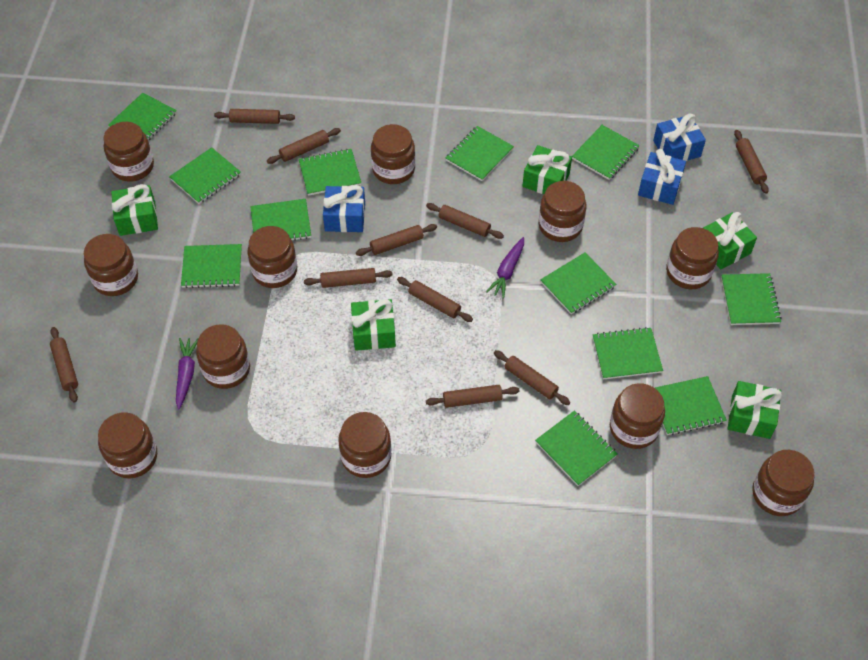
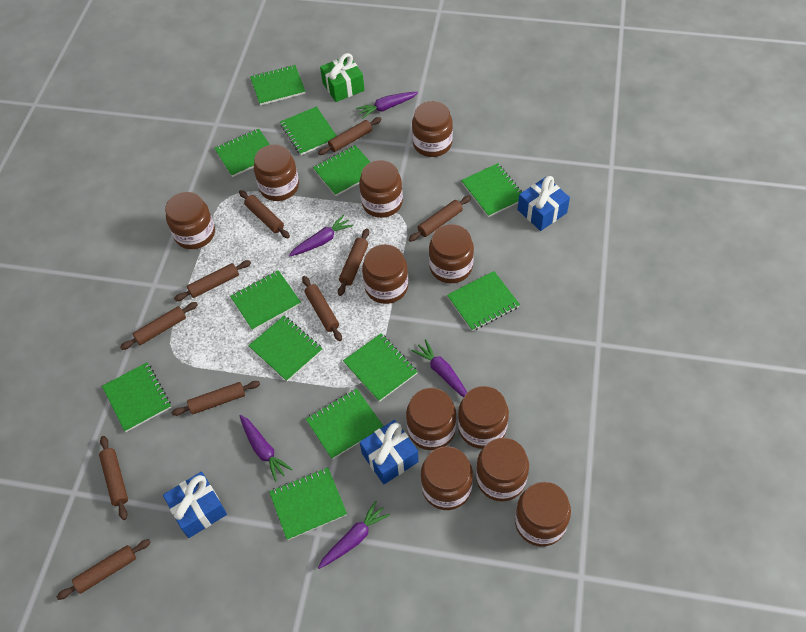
green gift: 5 -> 1
purple carrot: 2 -> 5

